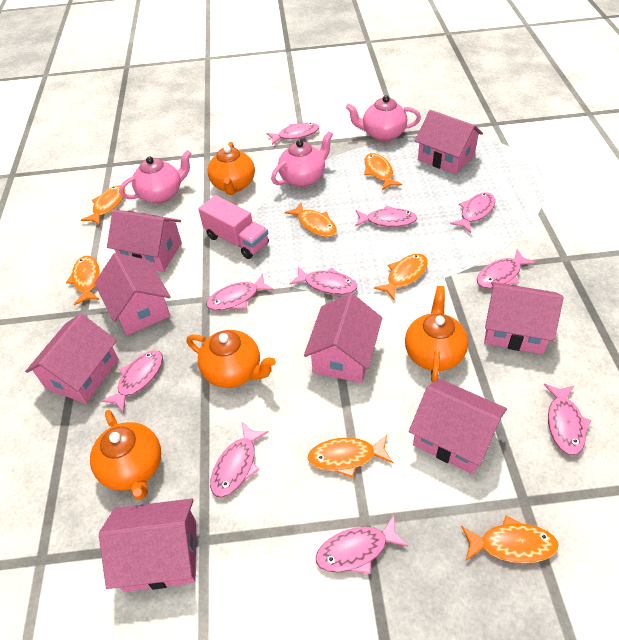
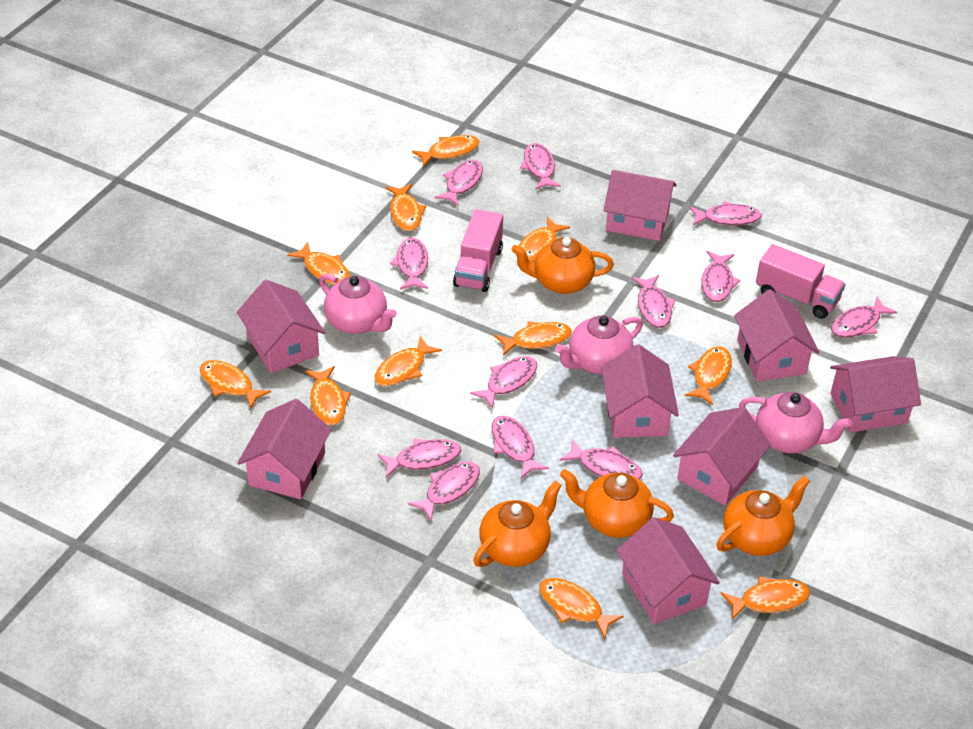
orange fish: 7 -> 11
pink fish: 10 -> 12
pink truck: 1 -> 2

